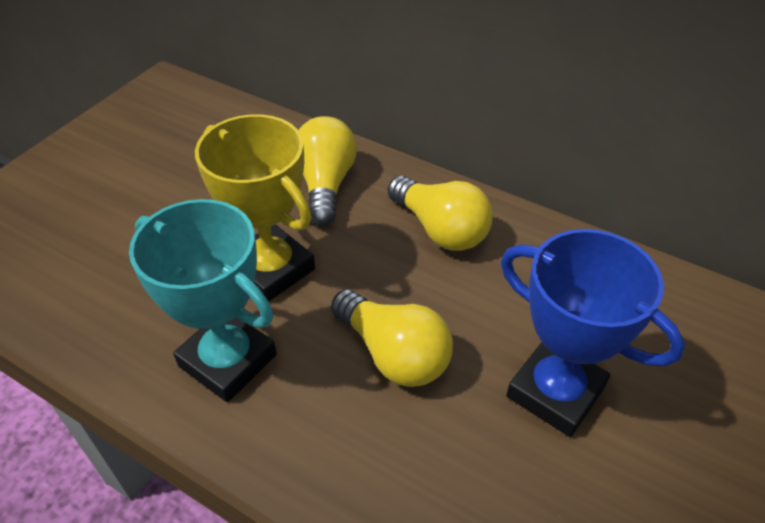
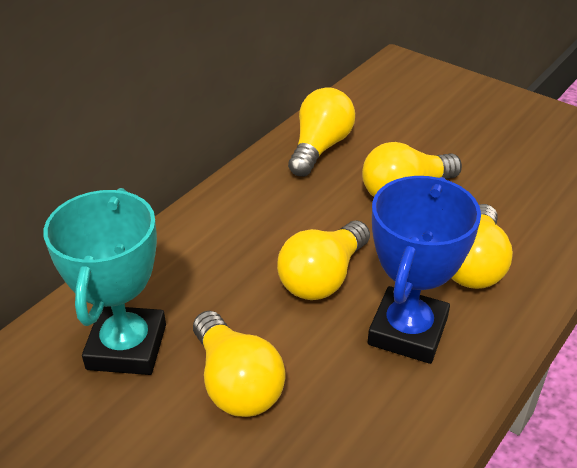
yellow light bulb: 3 -> 5
yellow trophy: 1 -> 0

